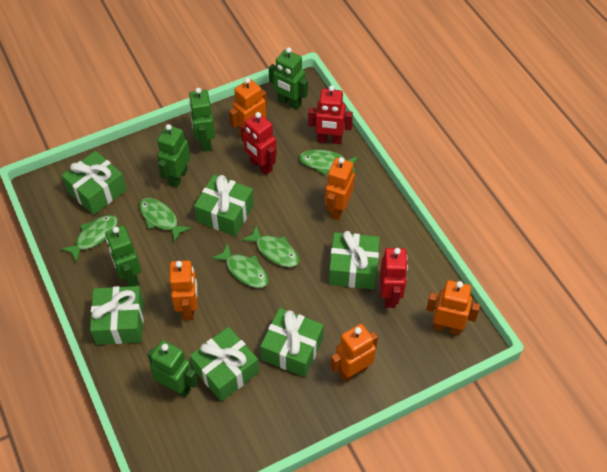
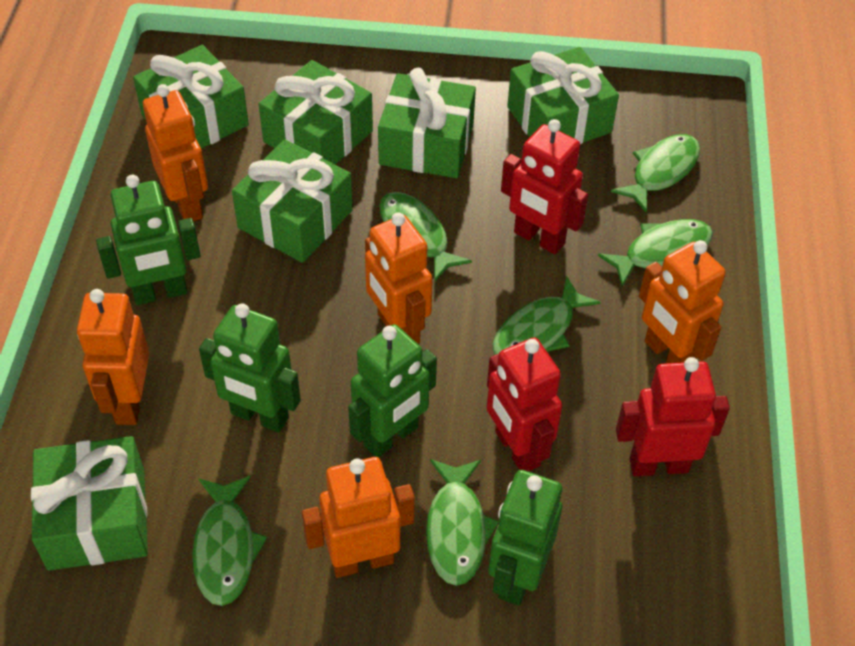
green fish: 5 -> 6
green robot: 5 -> 4

